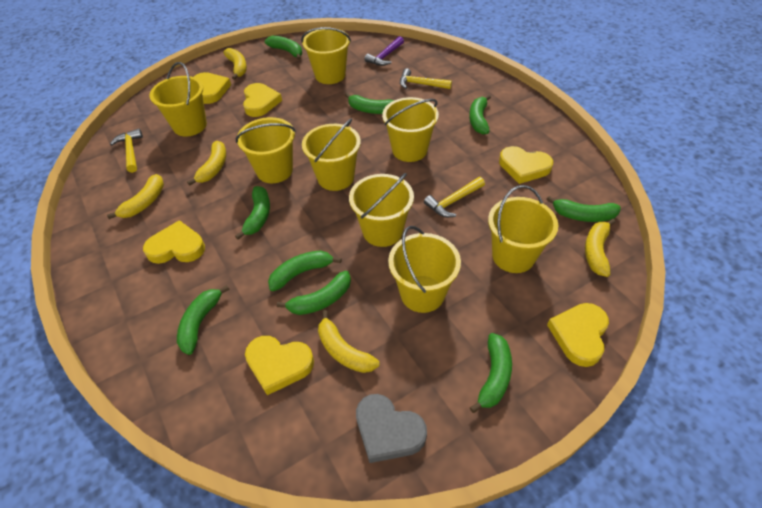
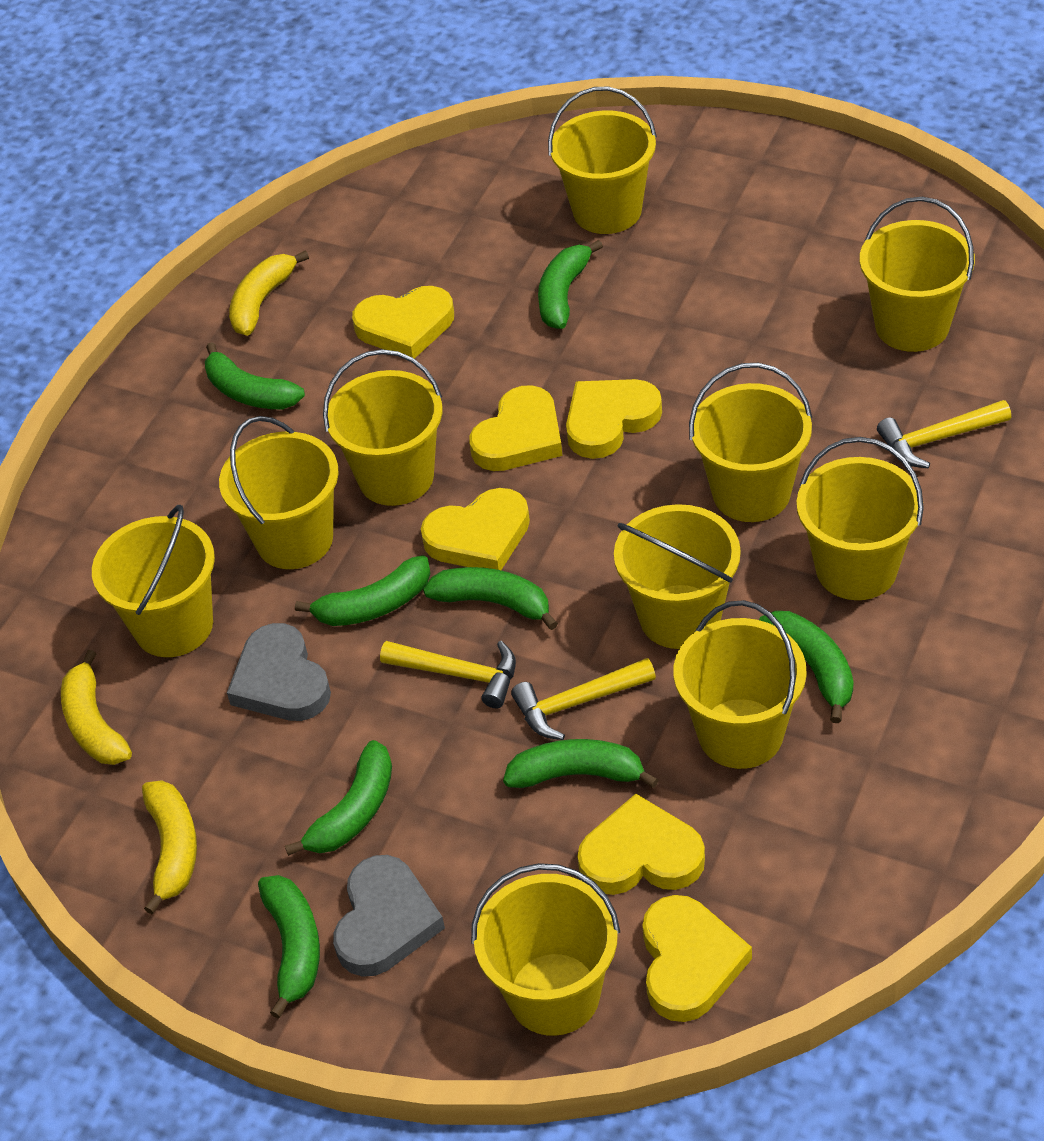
green banana: 9 -> 8
grey heart: 1 -> 2
purple hammer: 1 -> 0
yellow banana: 5 -> 3
yellow bucket: 8 -> 10

